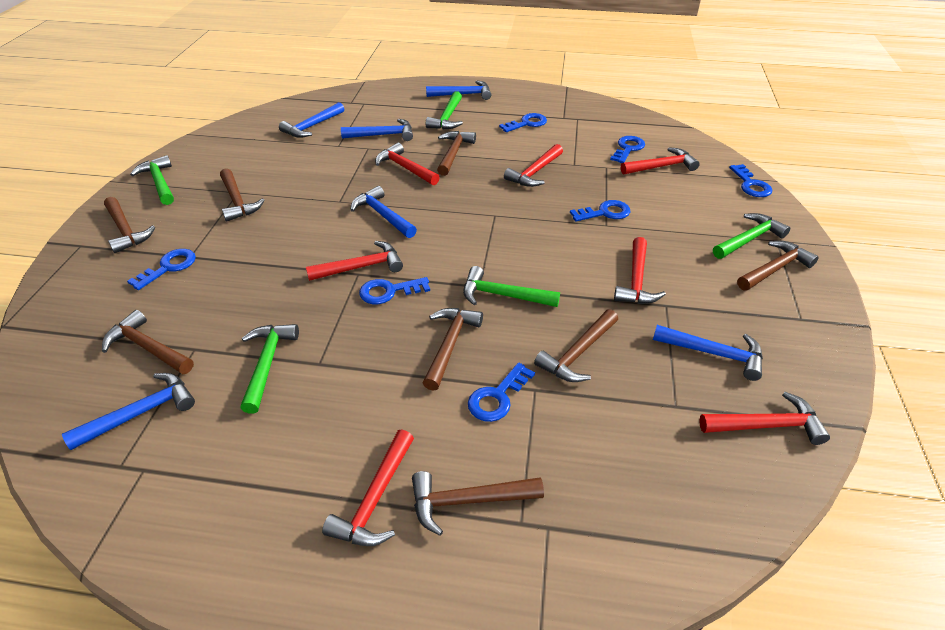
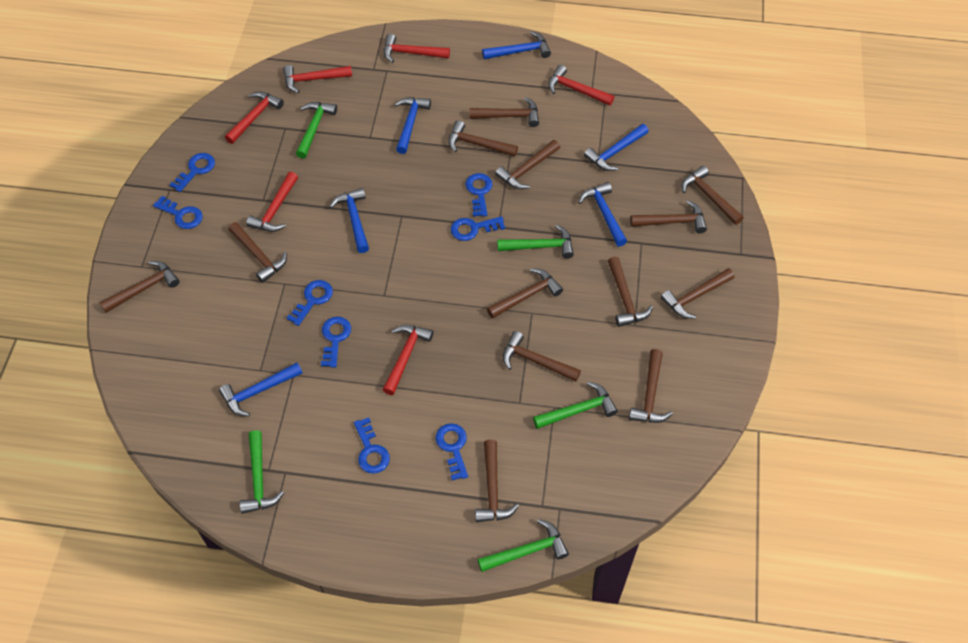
blue key: 7 -> 8
brown hammer: 8 -> 13
red hammer: 7 -> 6

